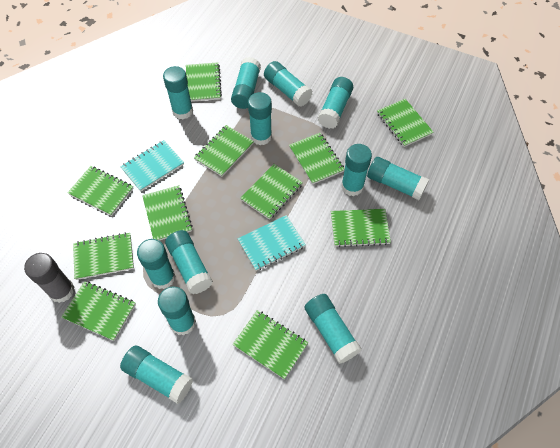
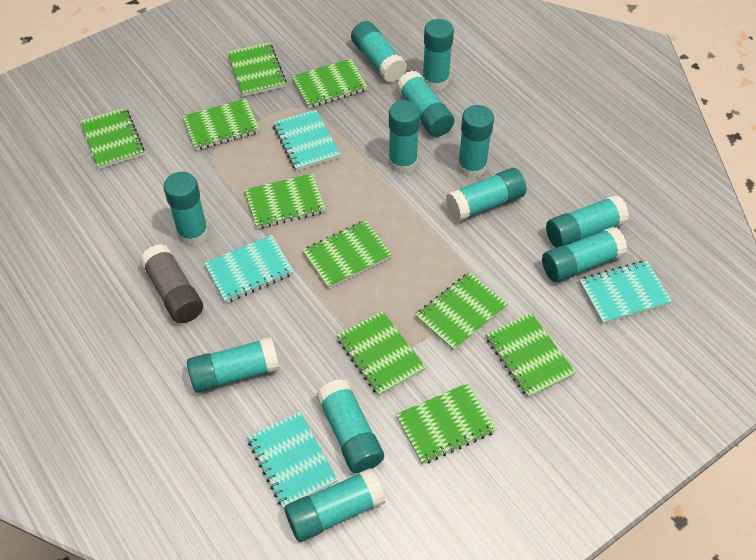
green notebook: 11 -> 10
turquoise notebook: 2 -> 4

